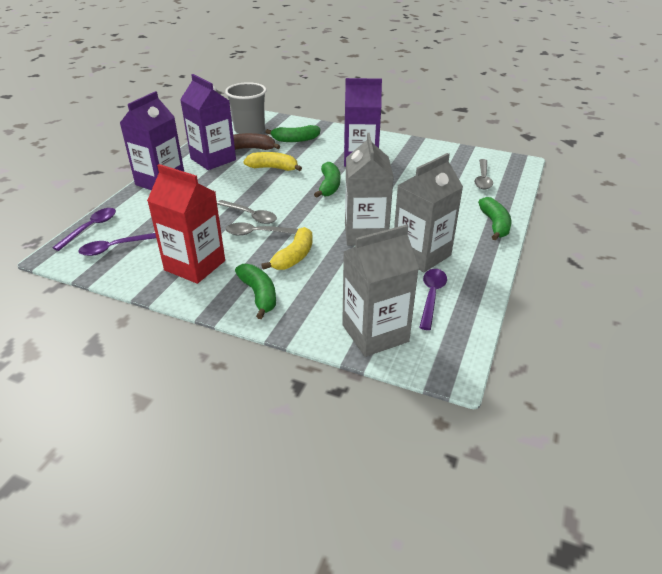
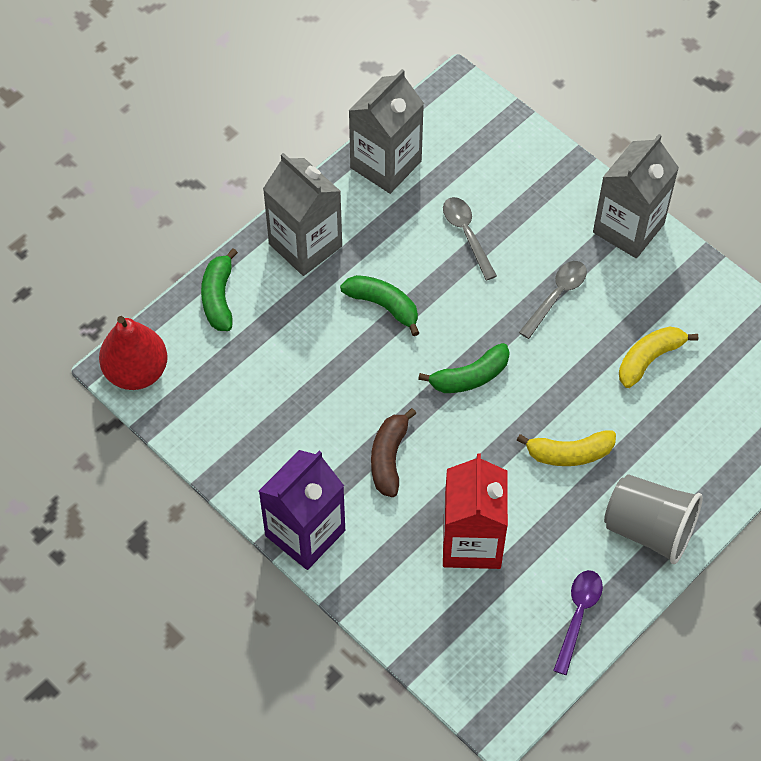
green banana: 4 -> 3
grey spoon: 3 -> 2
purple carton: 3 -> 1
purple spoon: 3 -> 1
red pear: 0 -> 1

